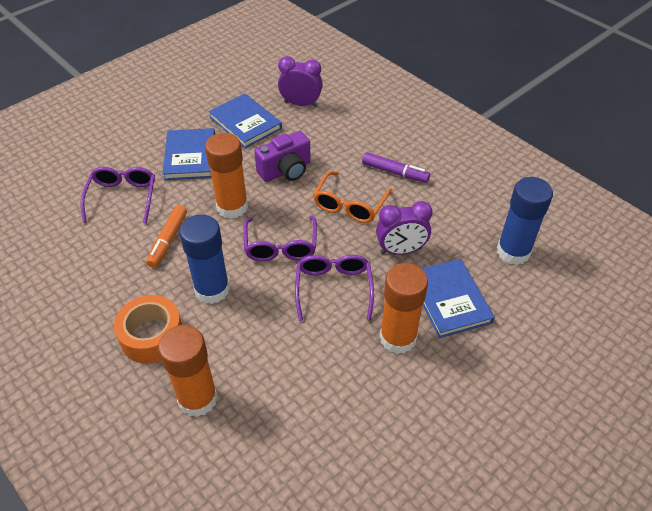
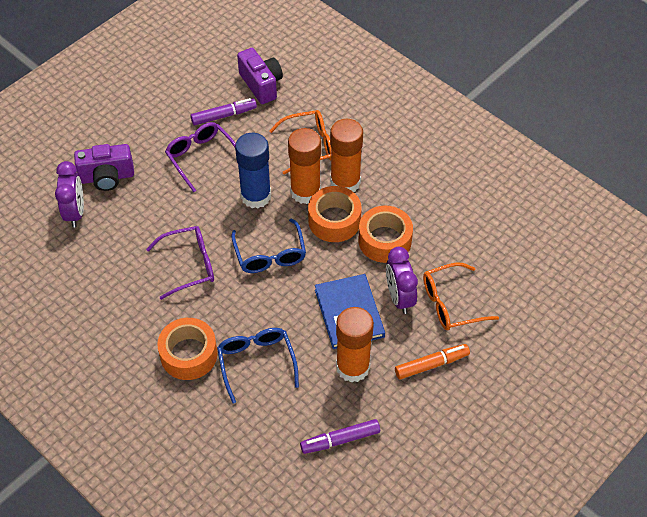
blue book: 3 -> 1
blue glasses: 0 -> 2
blue glue stick: 2 -> 1
orange glasses: 1 -> 2
orange tape: 1 -> 3
purple camera: 1 -> 2
purple glasses: 3 -> 2
purple marker: 1 -> 2

